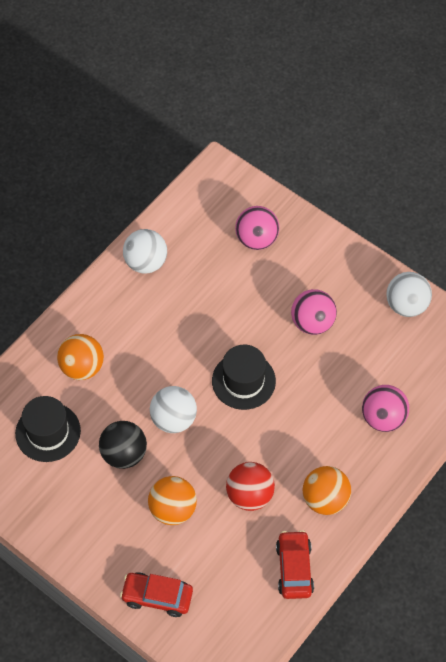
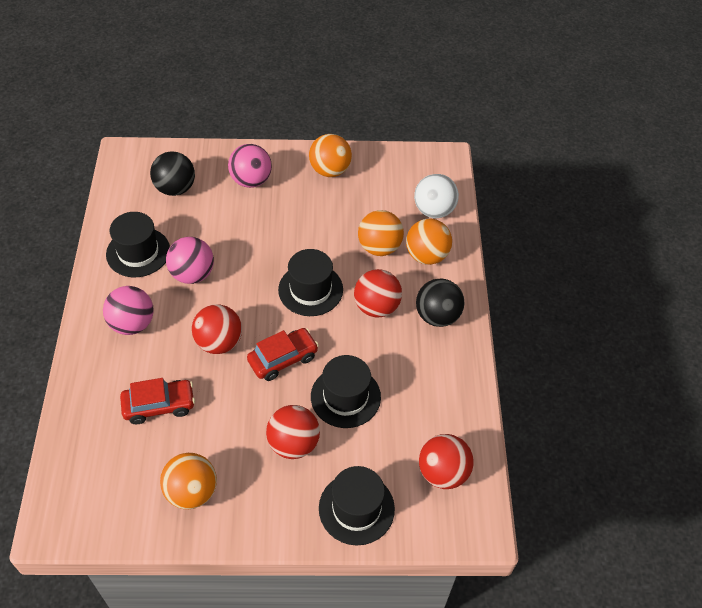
black ball: 1 -> 2
black hat: 2 -> 4
orange ball: 3 -> 4
red ball: 1 -> 4
white ball: 3 -> 1

